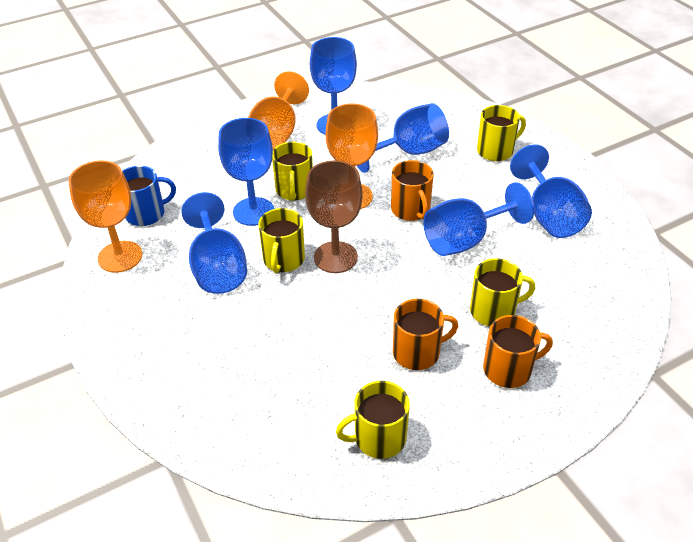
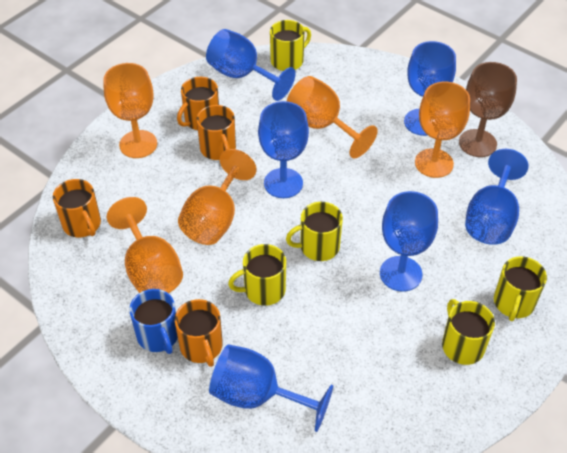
orange goblet: 3 -> 5
orange mug: 3 -> 4

